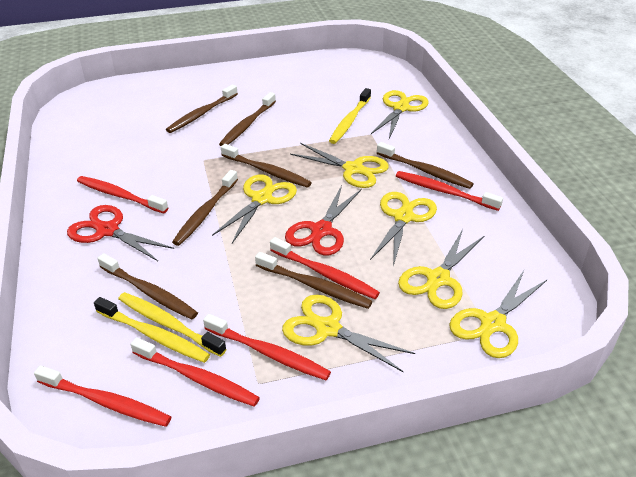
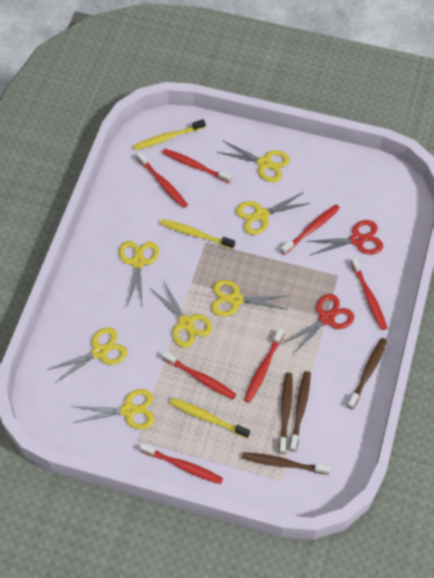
brown toothbrush: 7 -> 4
red toothbrush: 6 -> 7

